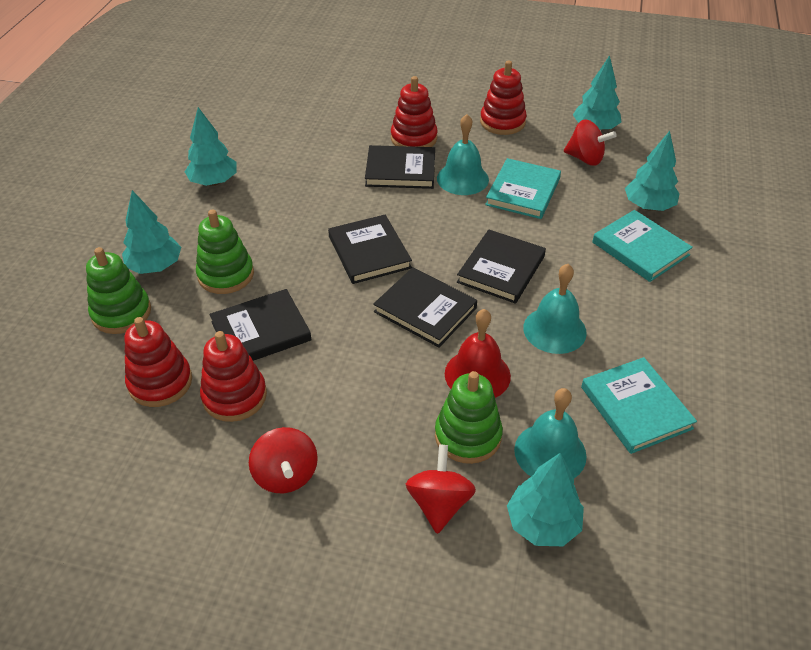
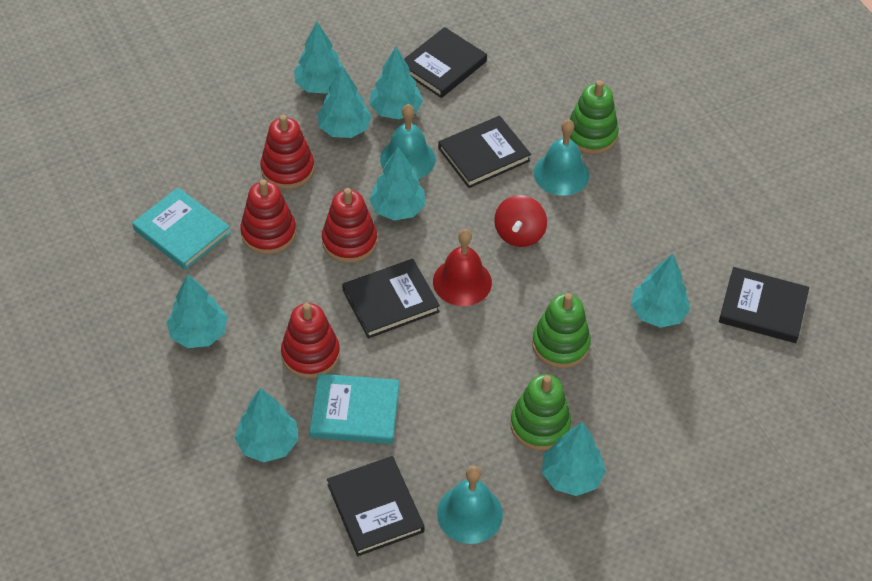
red spinning top: 3 -> 1
turquoise book: 3 -> 2
turquoise tree: 5 -> 8

